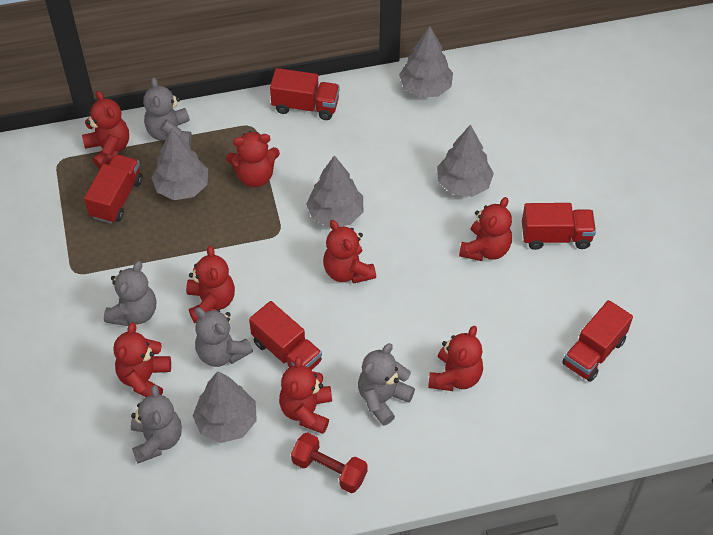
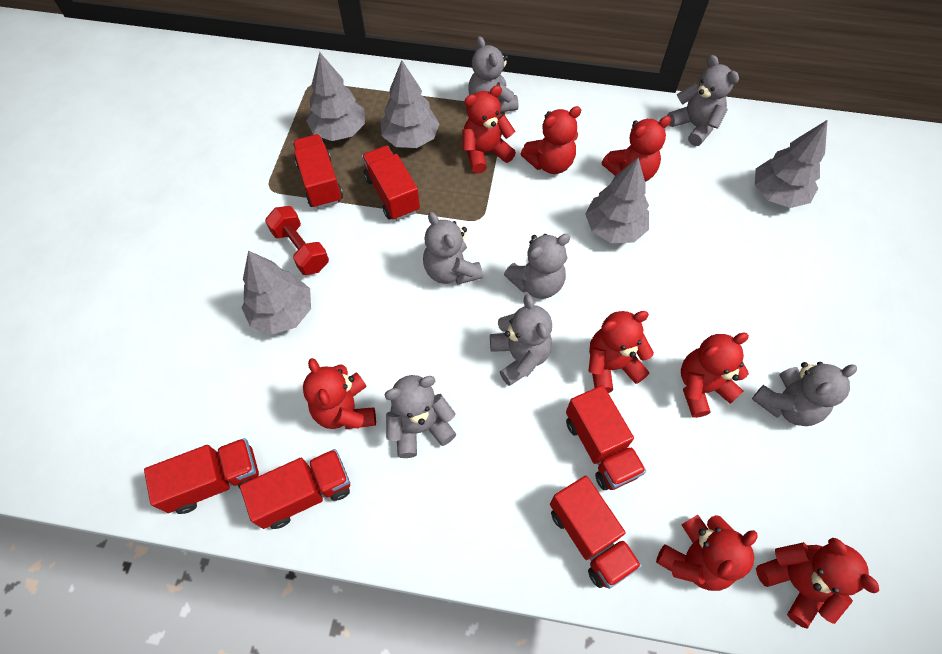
grey teddy bear: 5 -> 7
red truck: 5 -> 6

